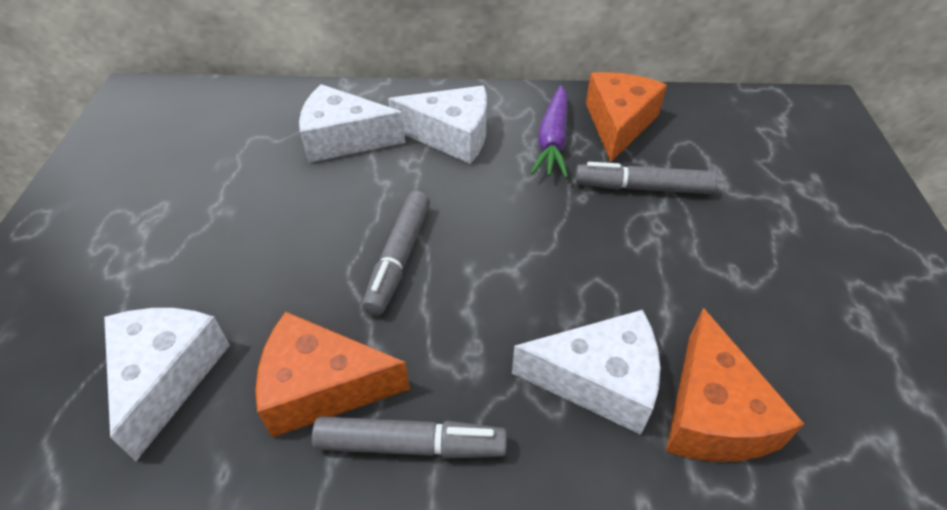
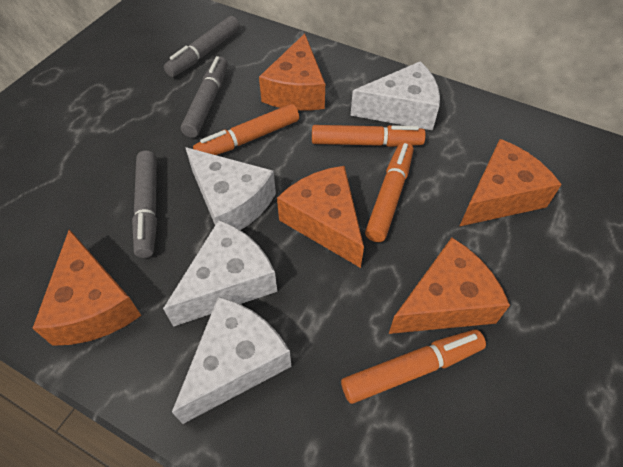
orange cheese: 3 -> 5
orange marker: 0 -> 4
purple carrot: 1 -> 0

